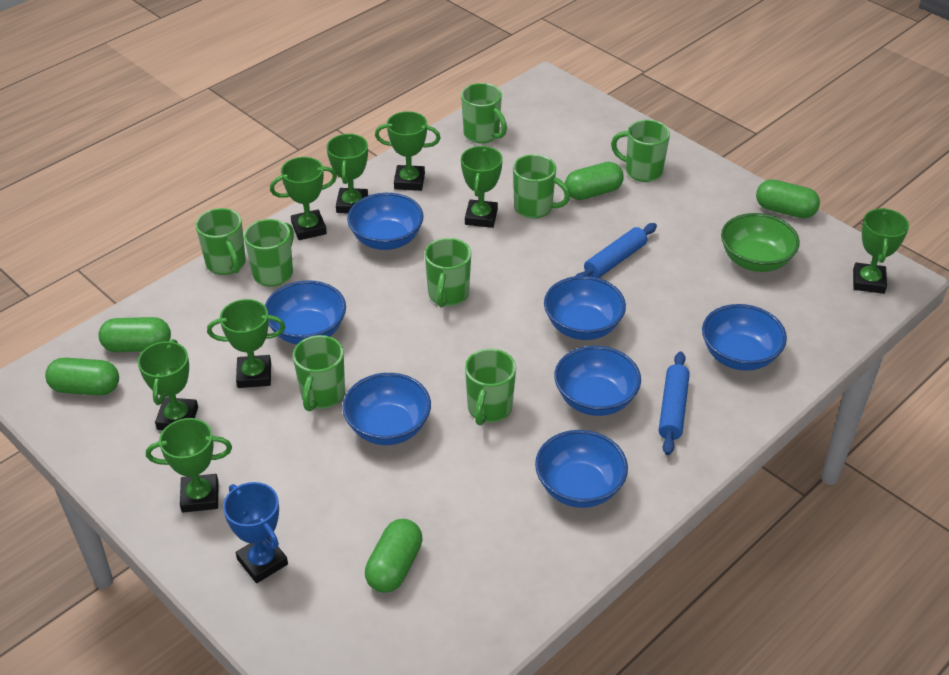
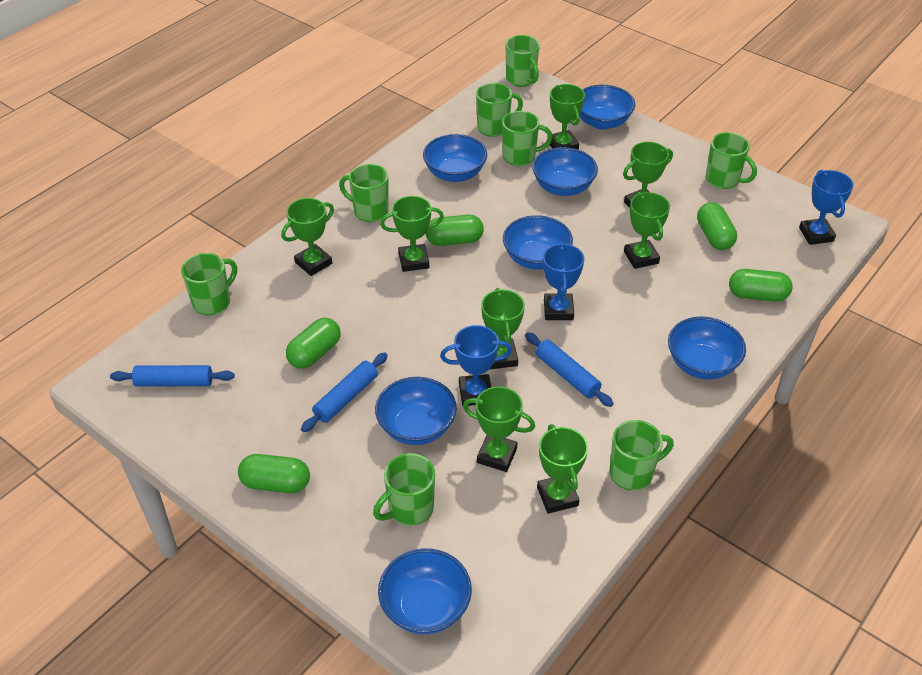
blue rolling pin: 2 -> 3
blue trophy: 1 -> 3
green bowl: 1 -> 0

